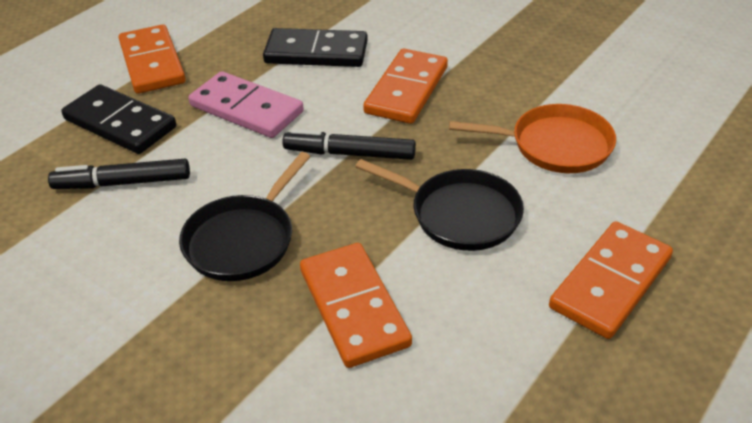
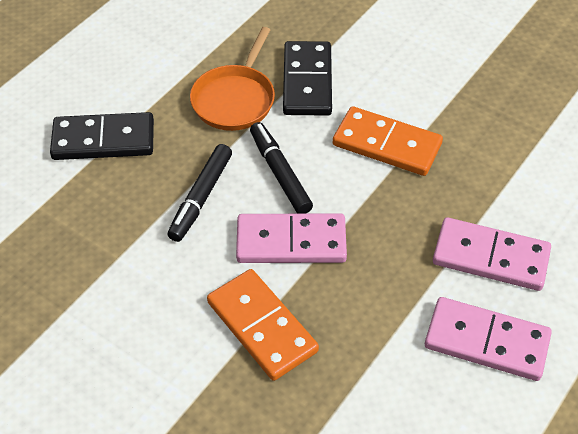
black pan: 2 -> 0
orange domino: 4 -> 2
pink domino: 1 -> 3

